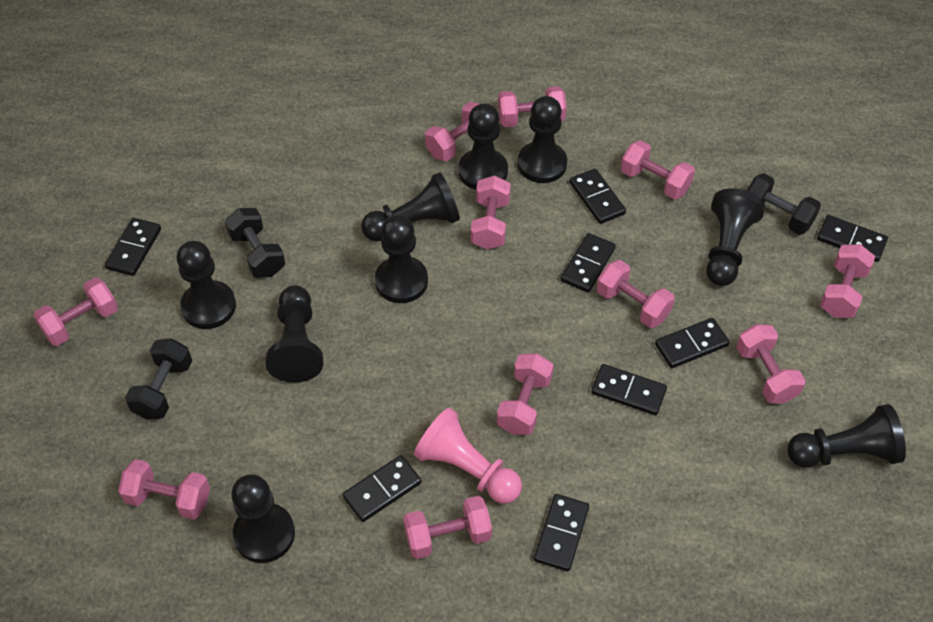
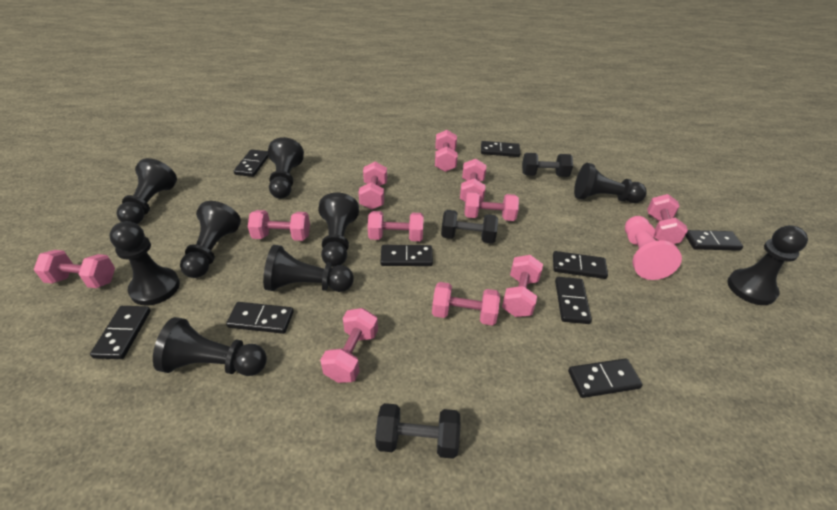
black domino: 8 -> 9

